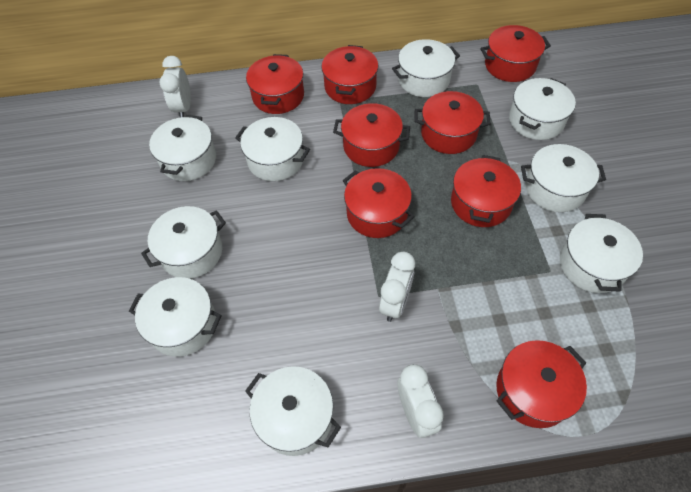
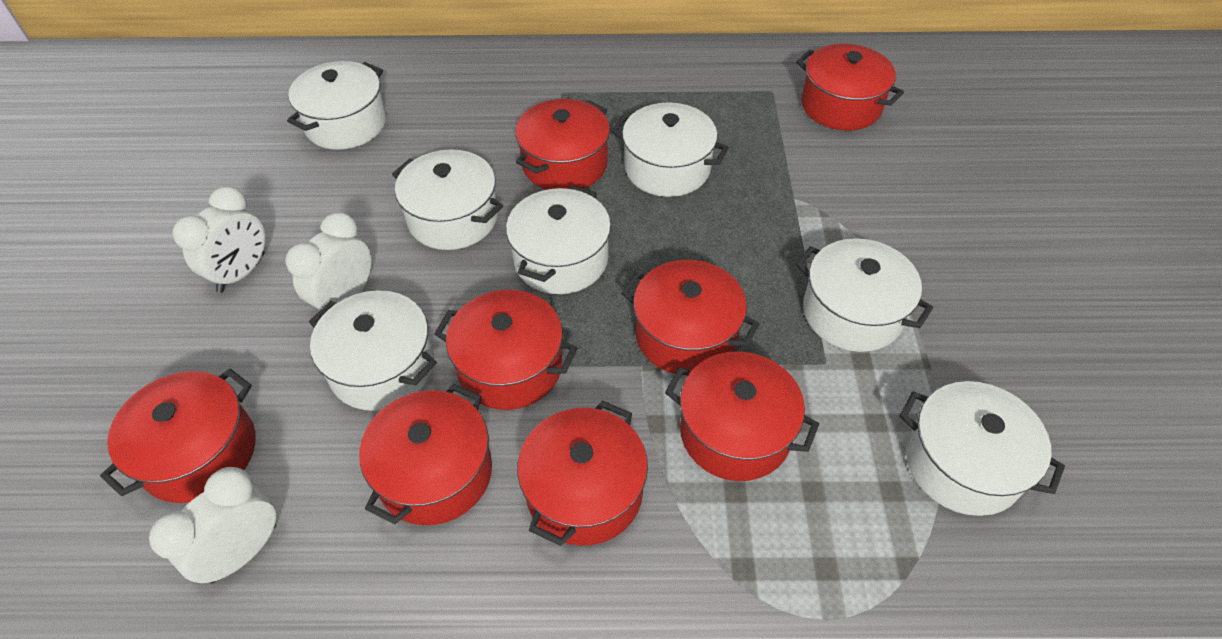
white pot: 9 -> 7

